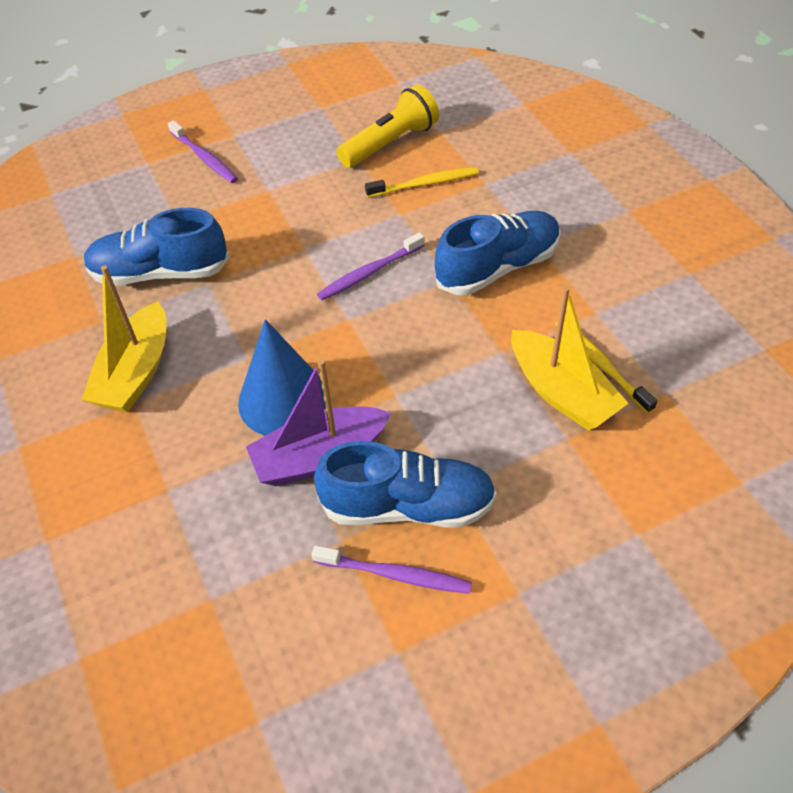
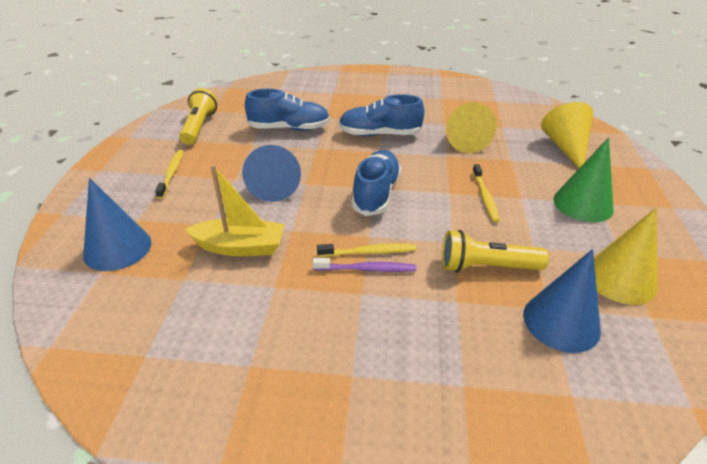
blue cone: 1 -> 3
green cone: 0 -> 1
purple boat: 1 -> 0
purple toothbrush: 3 -> 1
yellow boat: 2 -> 1
yellow cone: 0 -> 3
yellow flashlight: 1 -> 2
yellow toothbrush: 2 -> 3

